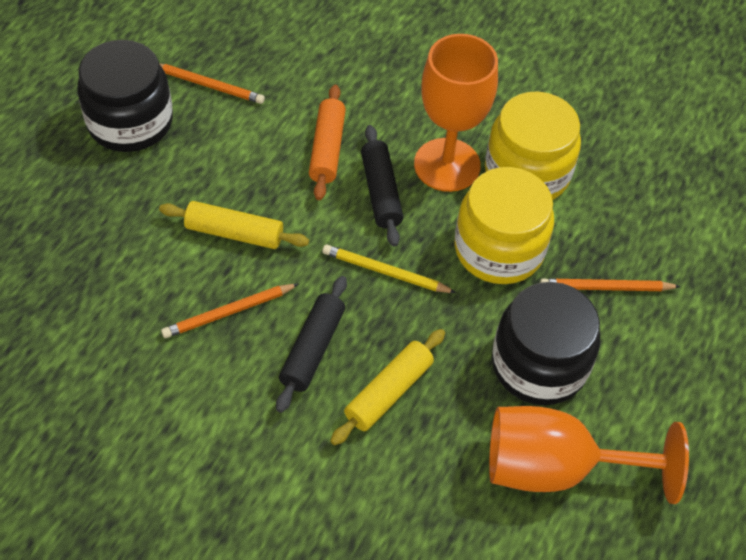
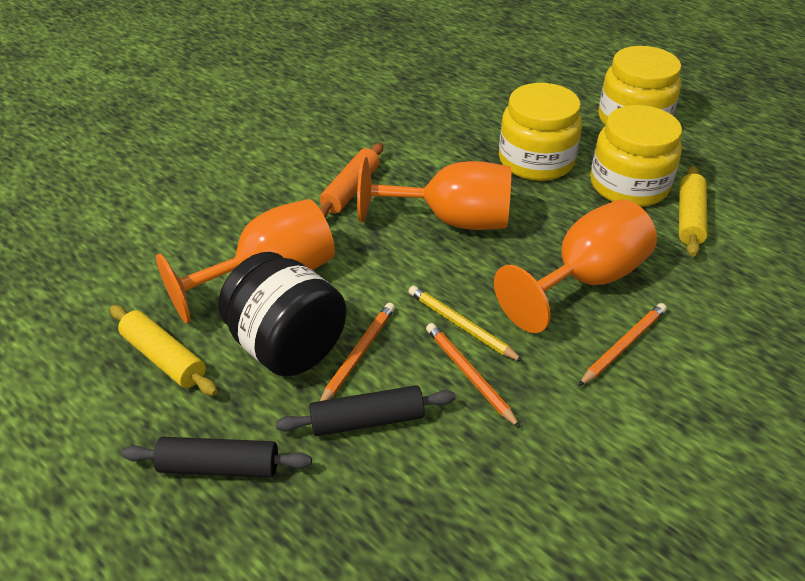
black jar: 2 -> 1
orange goblet: 2 -> 3
yellow jar: 2 -> 3

